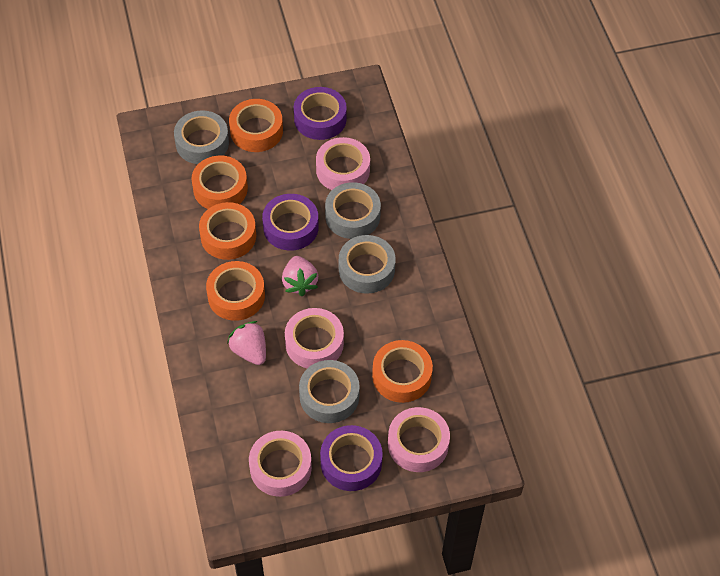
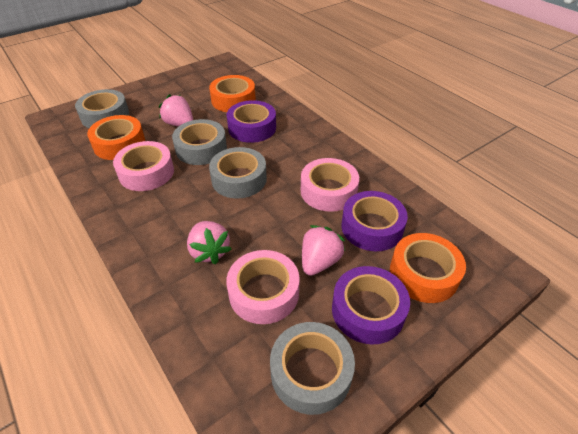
orange tape: 5 -> 3
pink strawberry: 2 -> 3
pink tape: 4 -> 3

